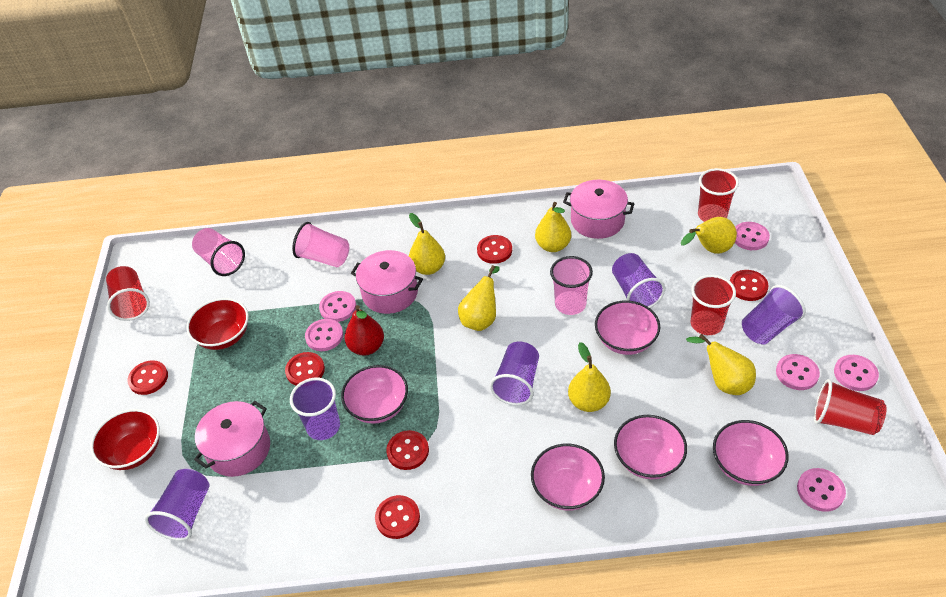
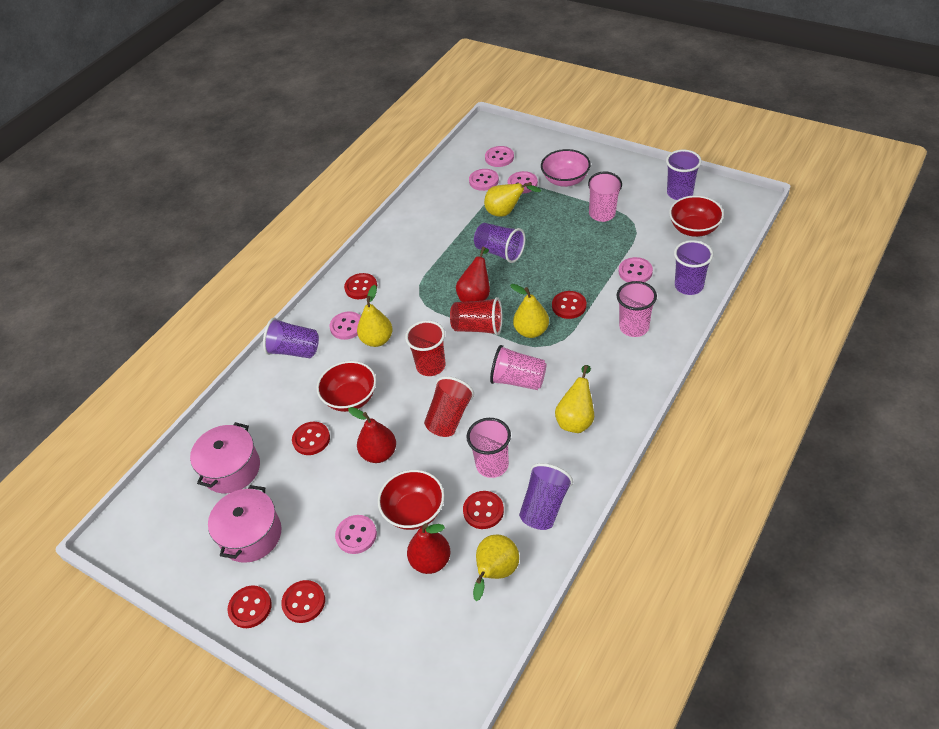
pink bowl: 5 -> 1
pink cup: 3 -> 4
pink pot: 3 -> 2
red bowl: 2 -> 3
red cup: 4 -> 3
red pear: 1 -> 3
yellow pear: 6 -> 5

